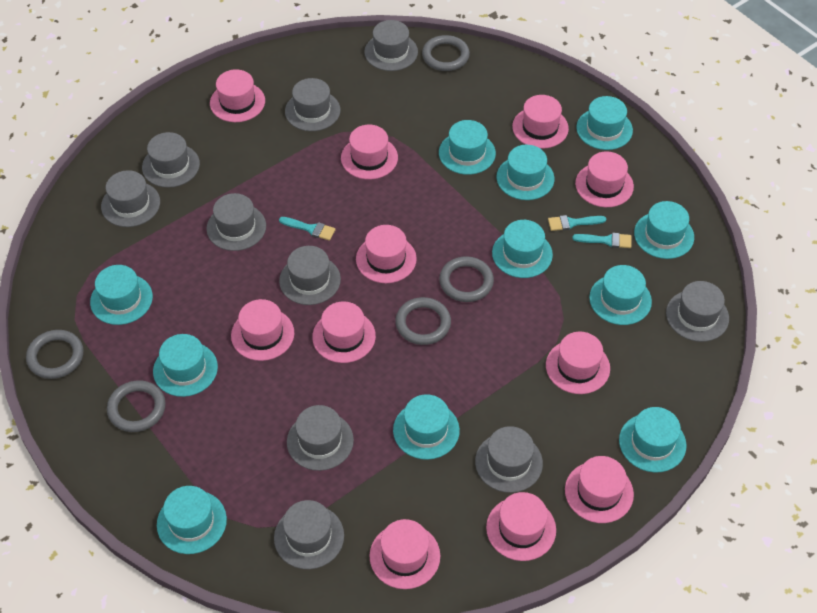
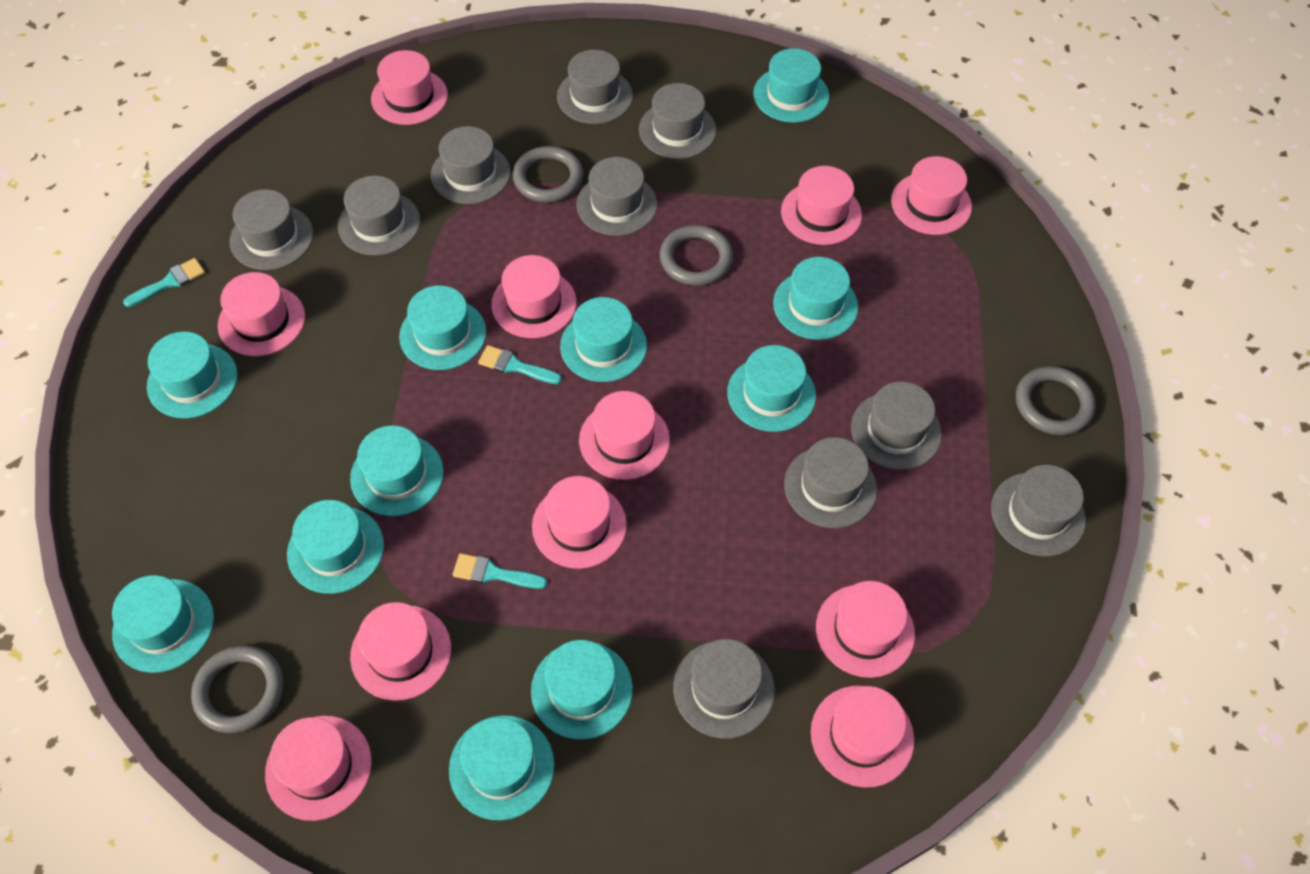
grey ring: 5 -> 4

